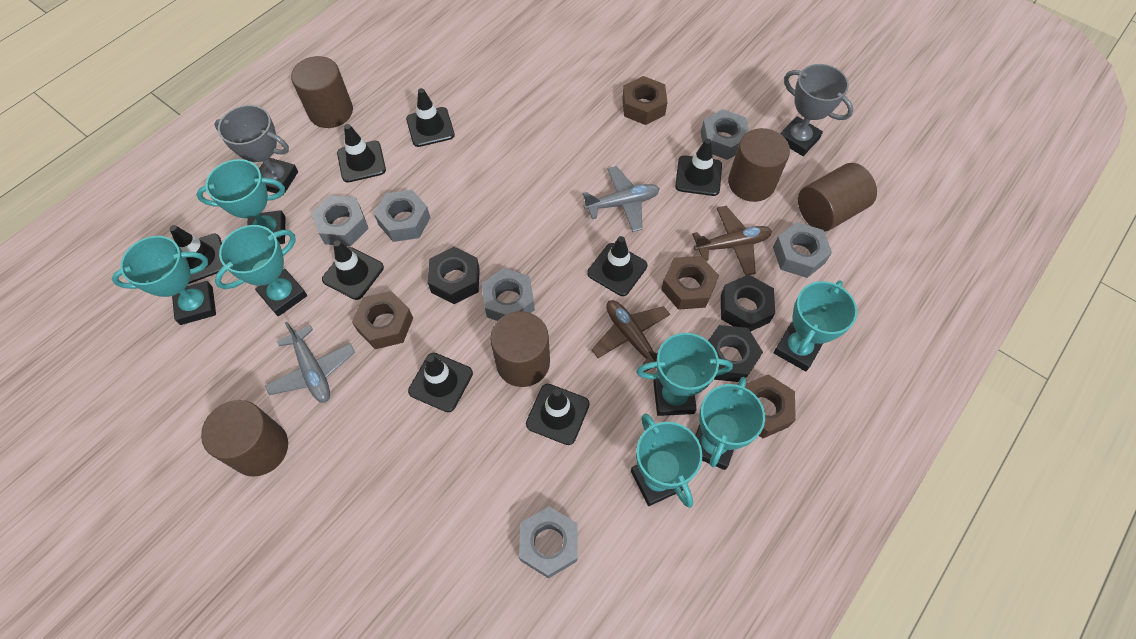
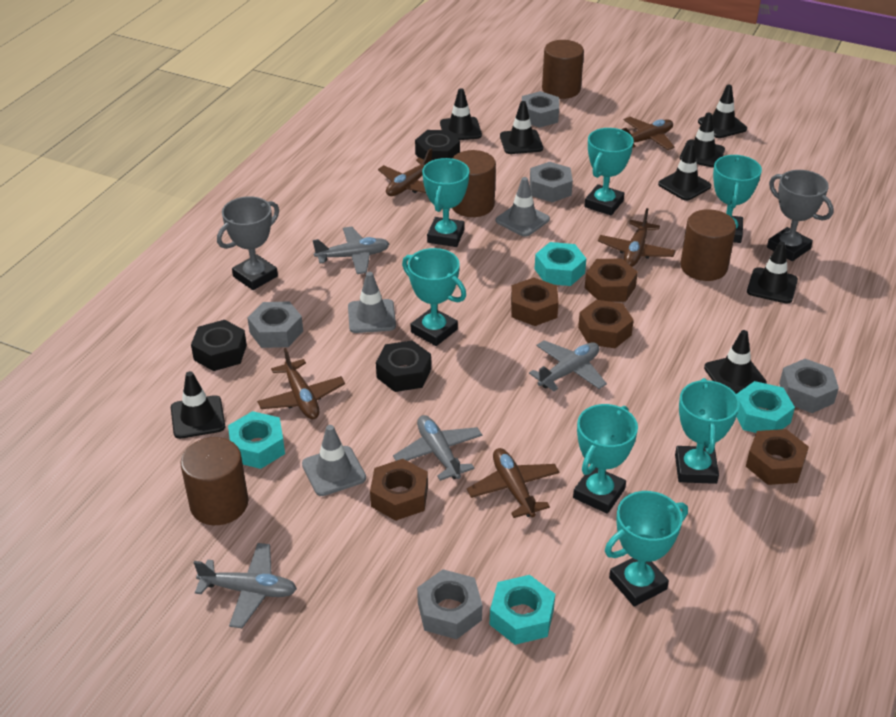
brown cylinder: 5 -> 4
brown nut: 4 -> 5
brown plane: 2 -> 5
grey nut: 6 -> 5
grey plane: 2 -> 4
grey traffic cone: 0 -> 3
turquoise nut: 0 -> 4

